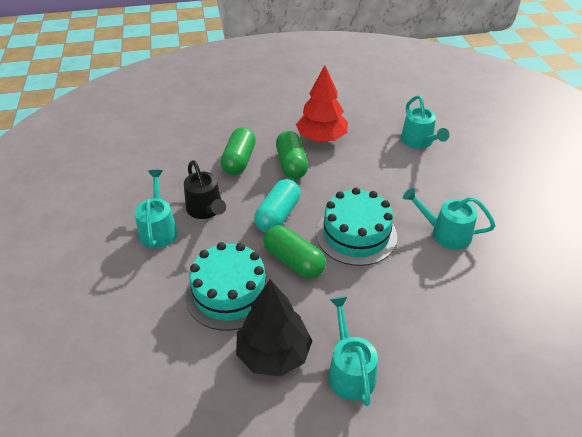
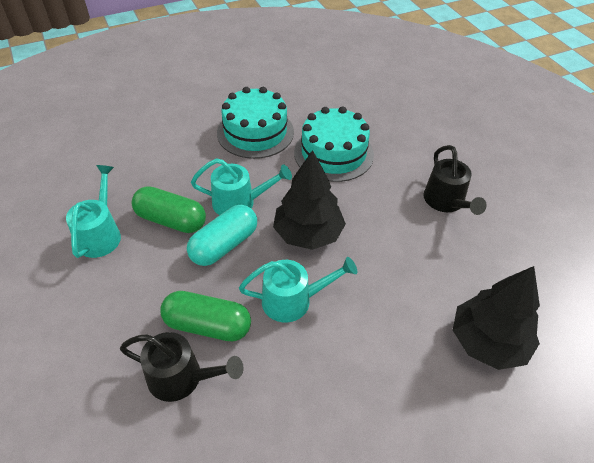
black tree: 1 -> 2
black watering can: 1 -> 2
green capsule: 3 -> 2
red tree: 1 -> 0
turquoise watering can: 4 -> 3

